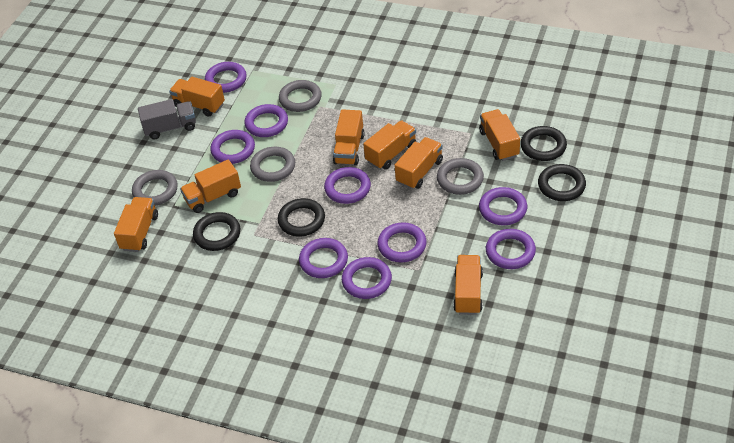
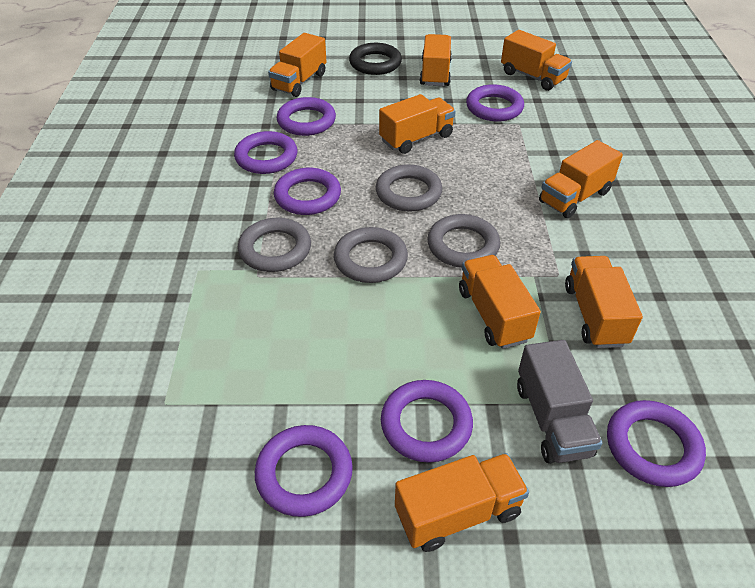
black ring: 4 -> 1
purple ring: 9 -> 7

